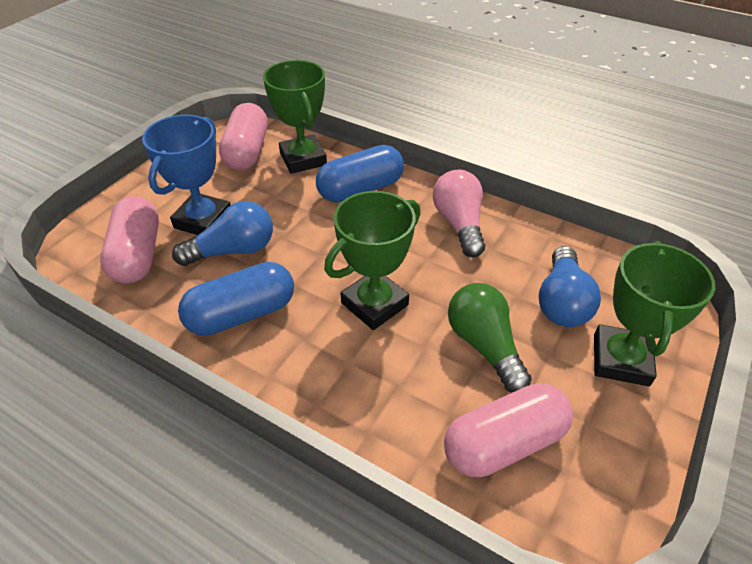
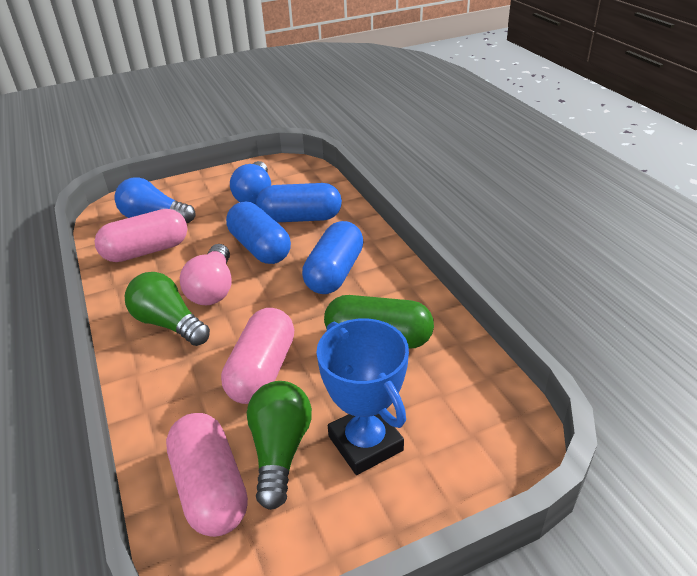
blue capsule: 2 -> 3
green capsule: 0 -> 1
green light bulb: 1 -> 2
green trophy: 3 -> 0

